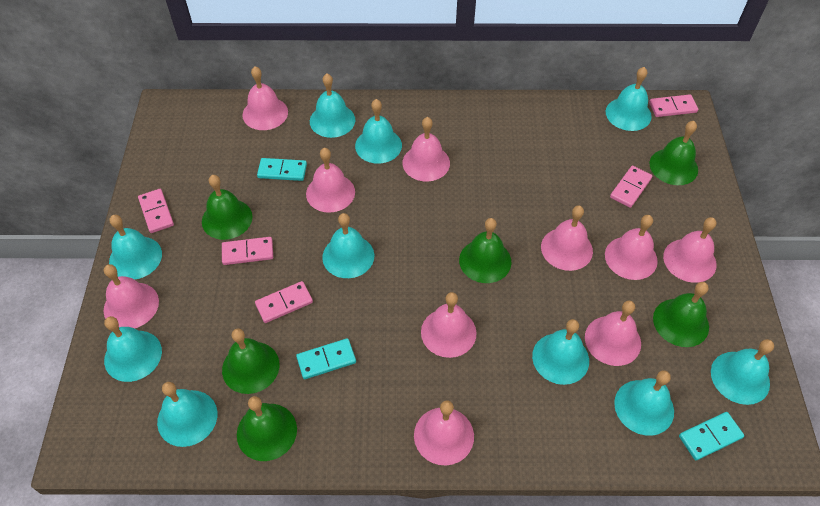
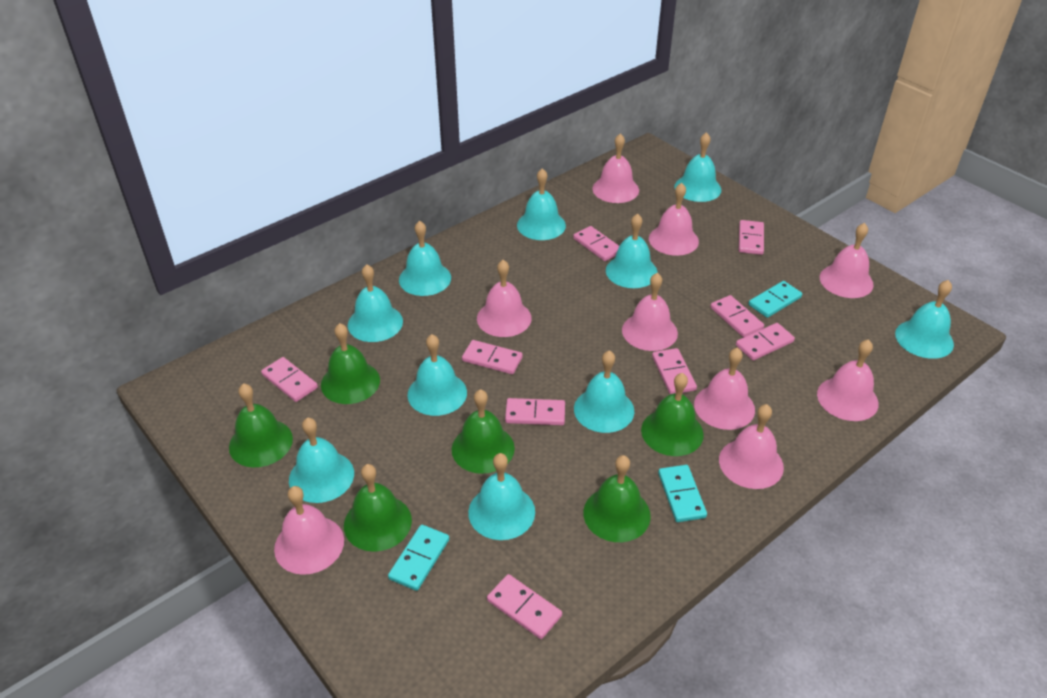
pink bell: 10 -> 9
pink domino: 5 -> 9

